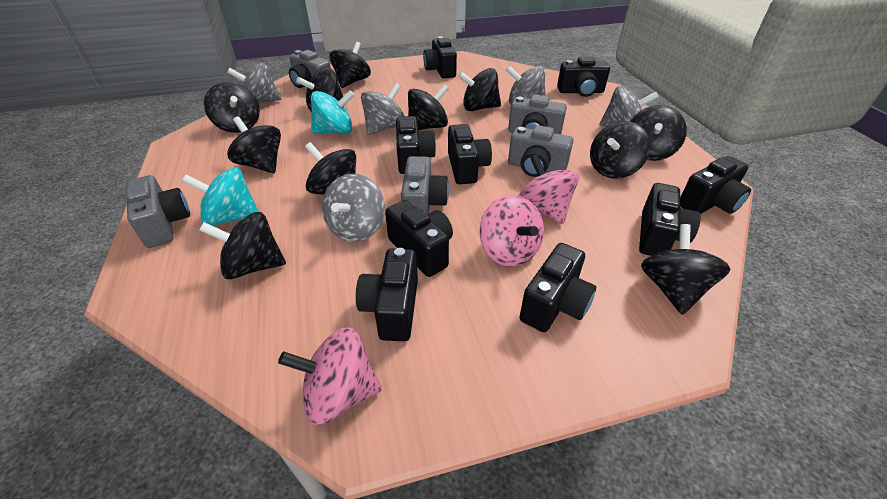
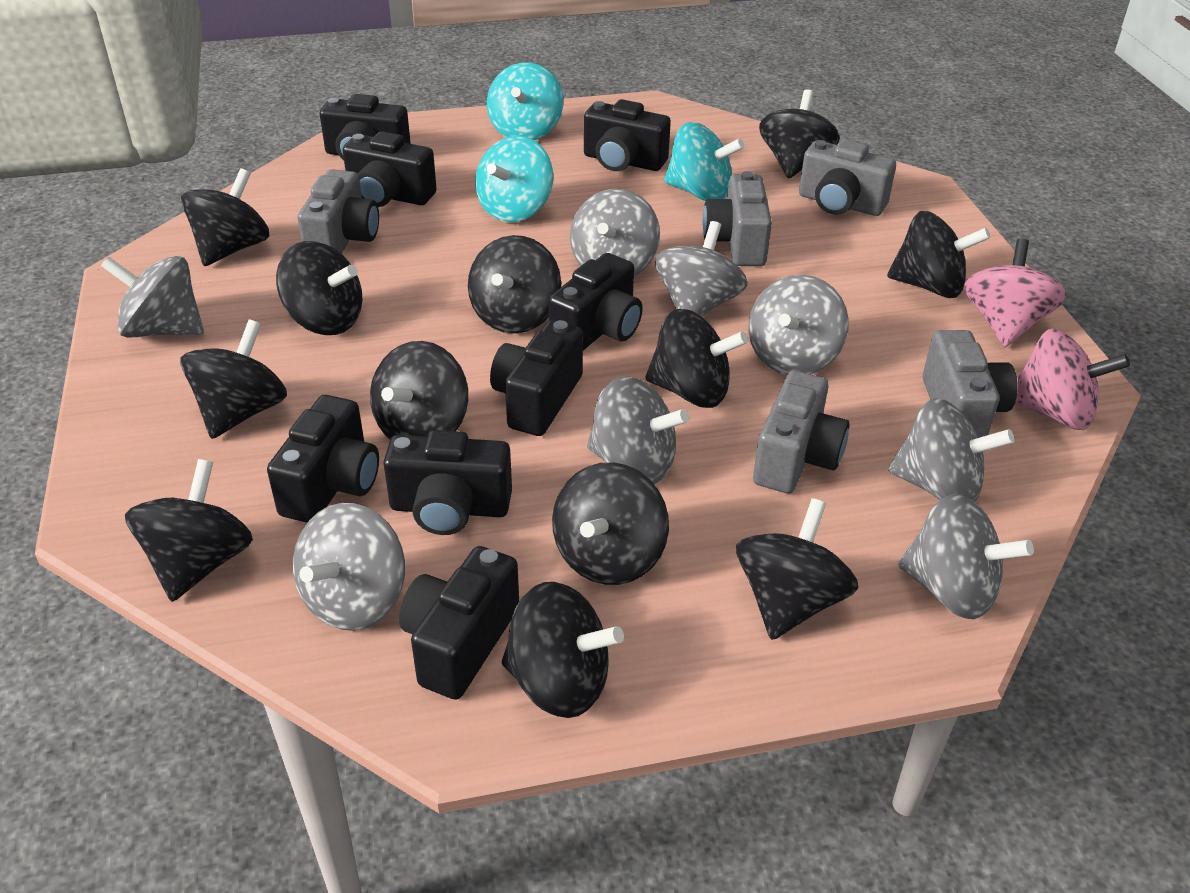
black camera: 9 -> 8
black spinning top: 11 -> 12
grey spinning top: 5 -> 8
pink spinning top: 3 -> 2
turquoise spinning top: 2 -> 3

